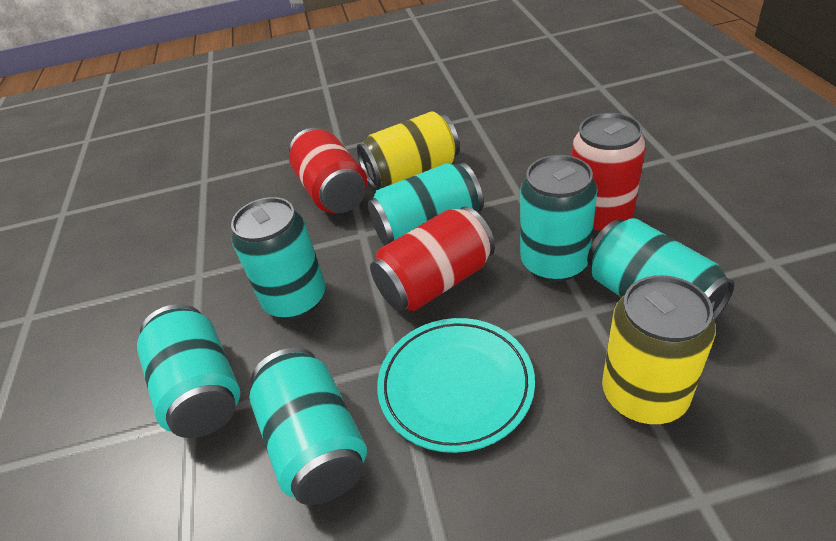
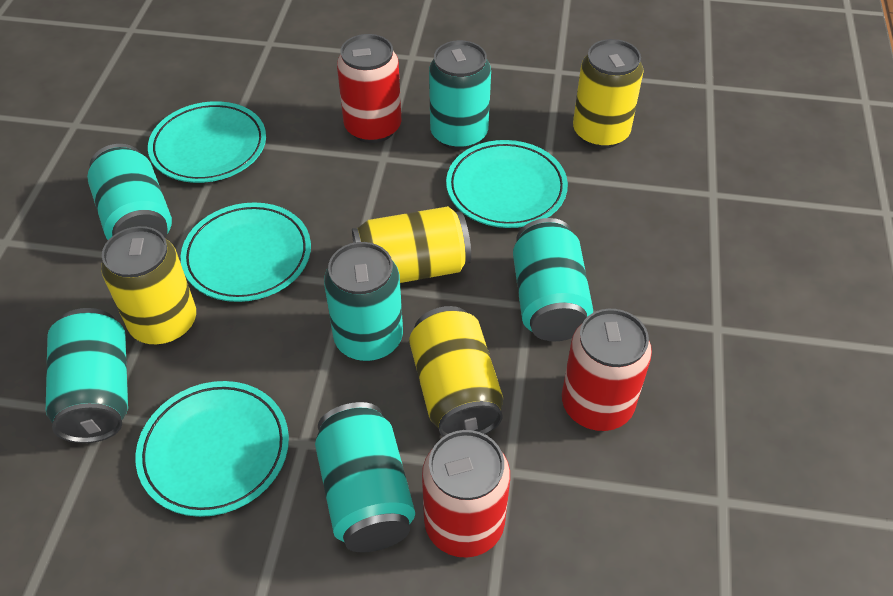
turquoise plate: 1 -> 4
yellow can: 2 -> 4

